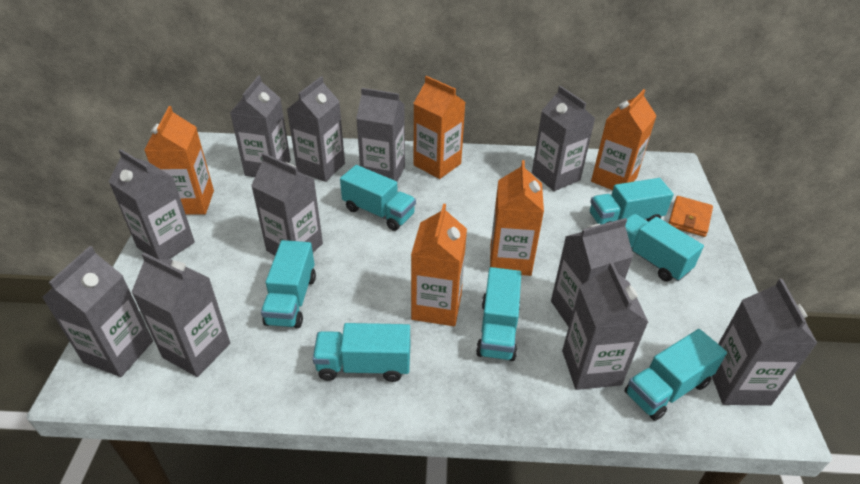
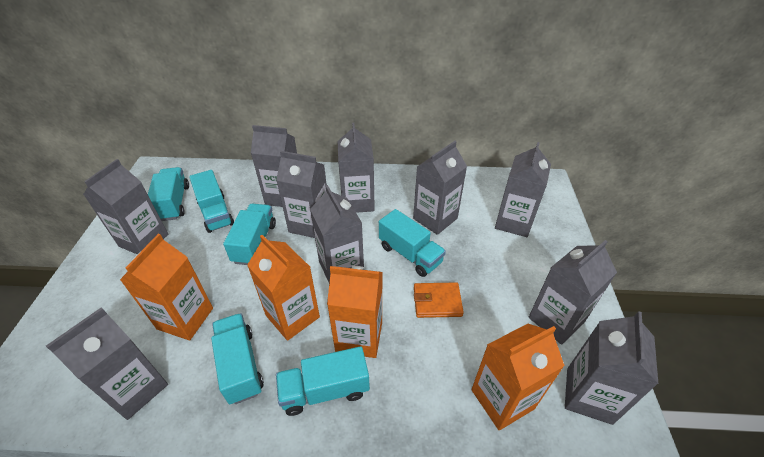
grey carton: 11 -> 10
orange carton: 5 -> 4
turquoise truck: 7 -> 6

